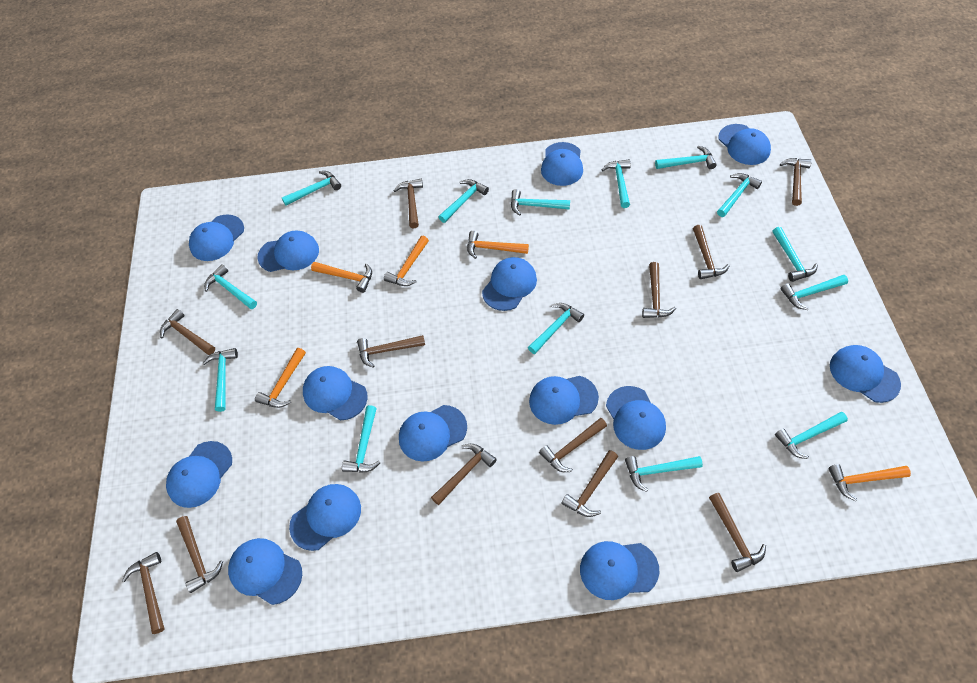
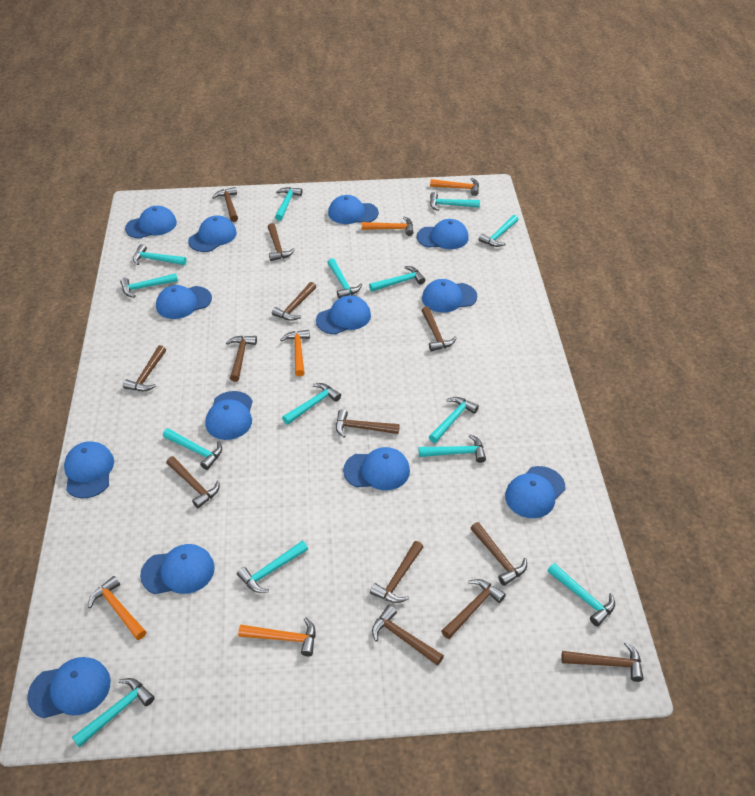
blue cap: 14 -> 13
brown hammer: 12 -> 13

